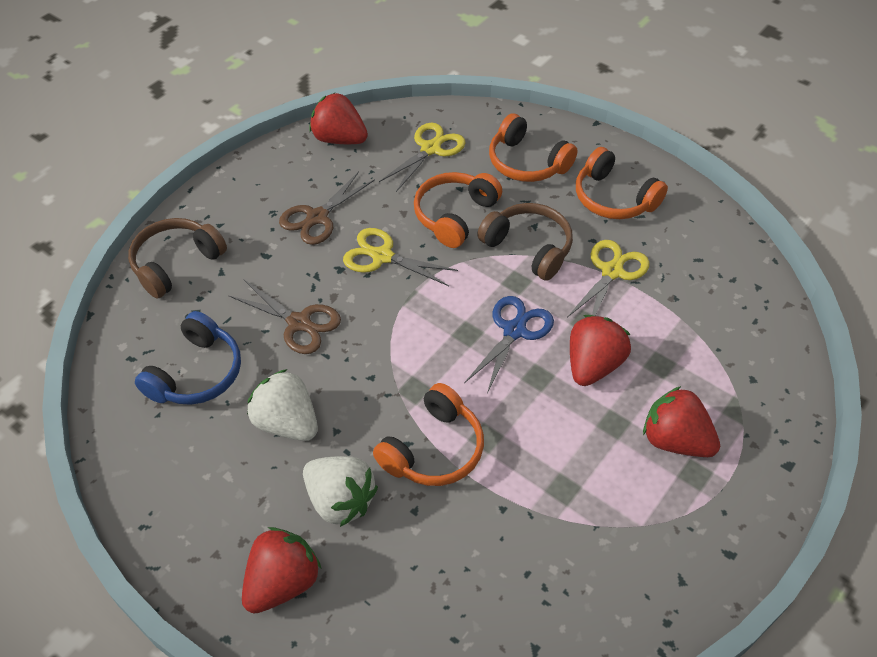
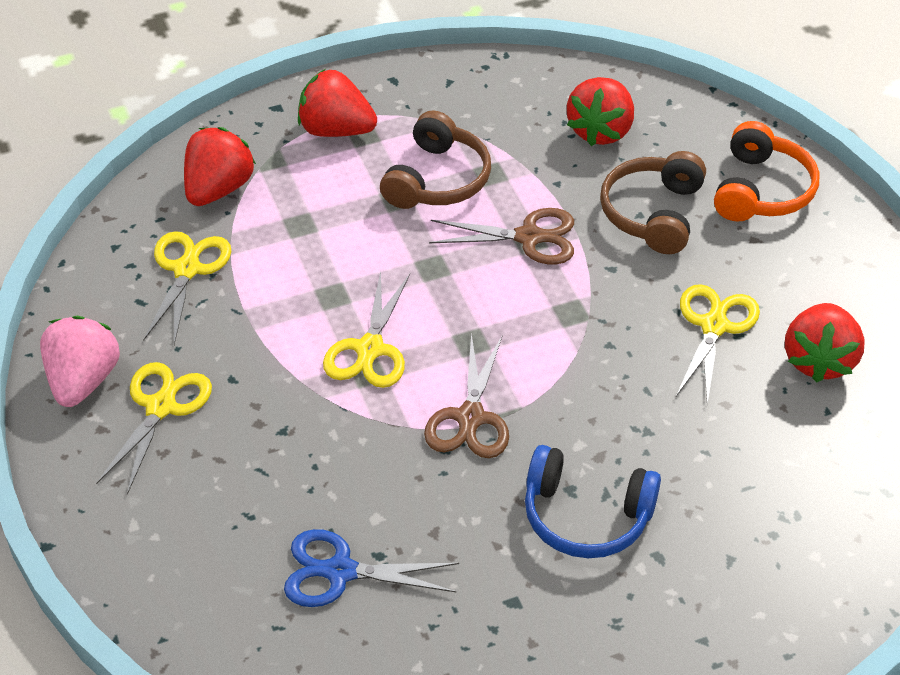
orange headphones: 4 -> 1
pink strawberry: 0 -> 1
white strawberry: 2 -> 0
yellow scissors: 3 -> 4

